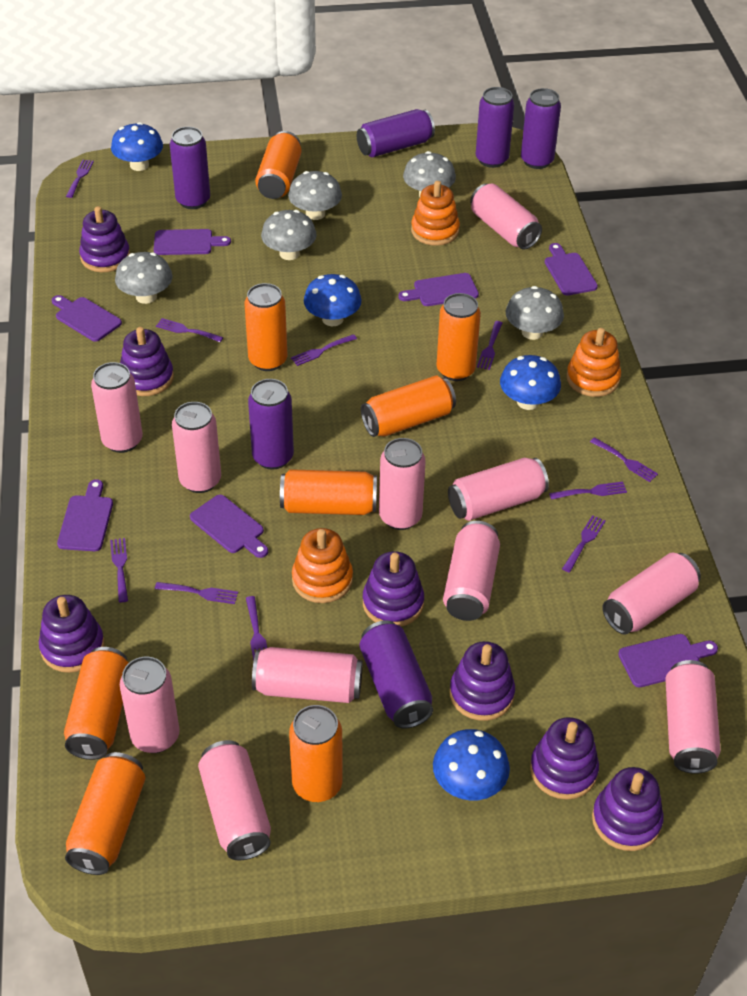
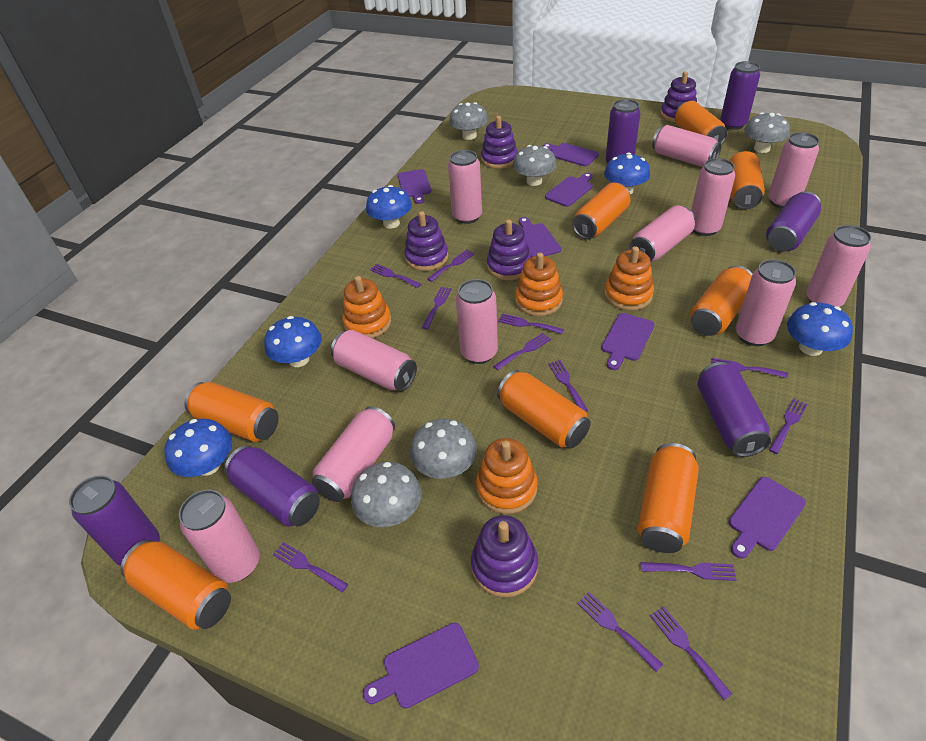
blue mushroom: 4 -> 5
orange stacking toy: 3 -> 4
purple fork: 10 -> 12
purple stacking toy: 7 -> 5

